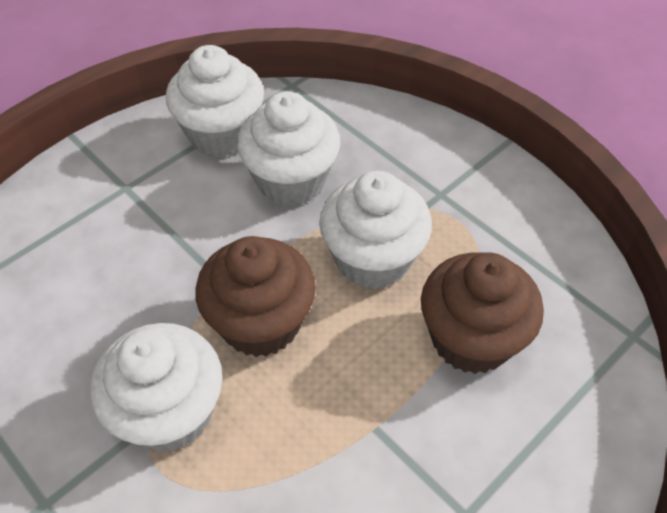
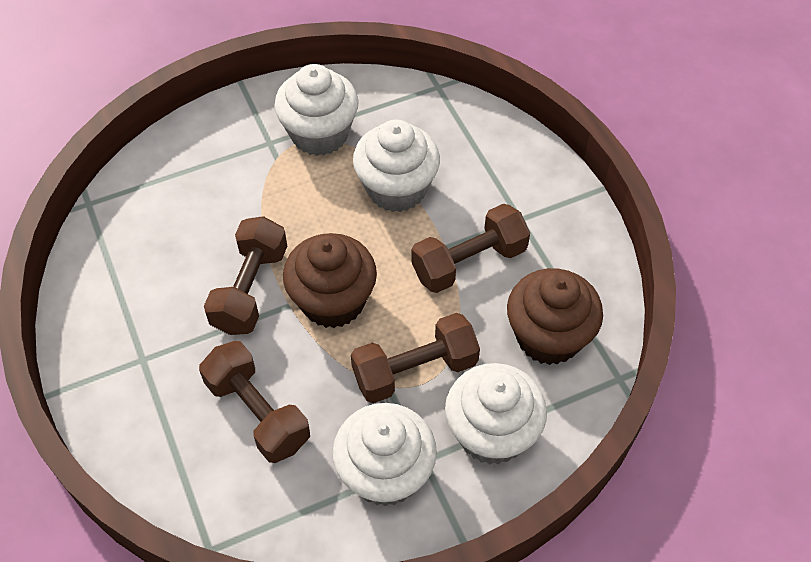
brown dumbbell: 0 -> 4

